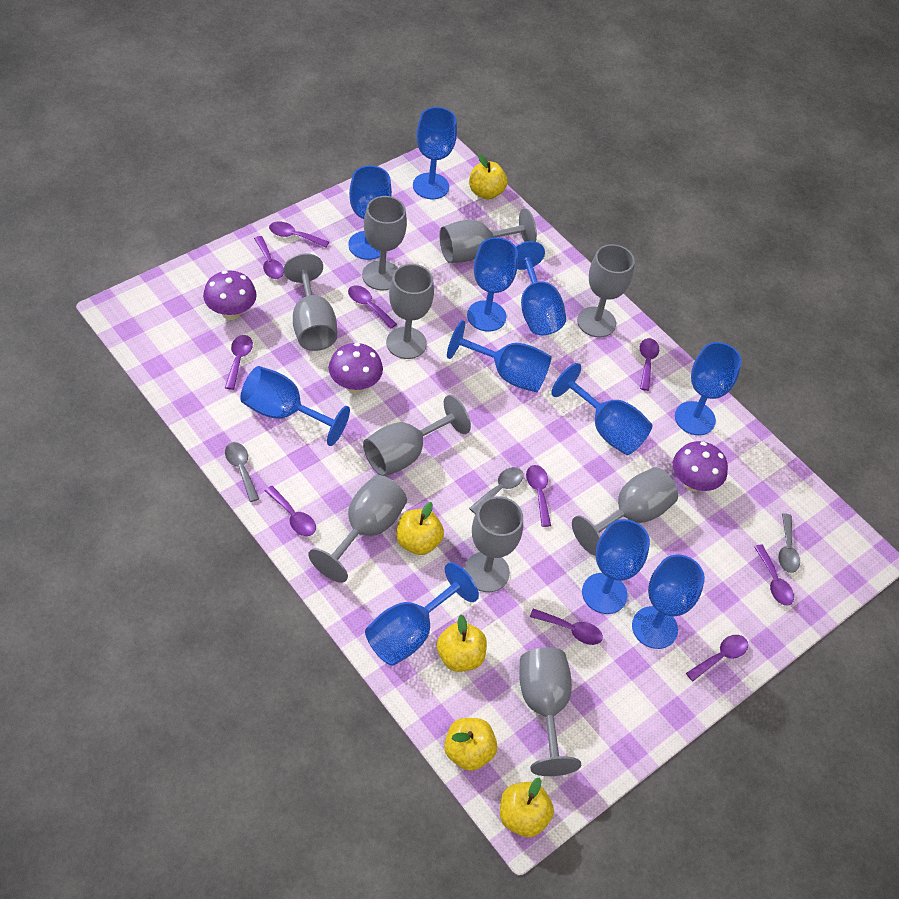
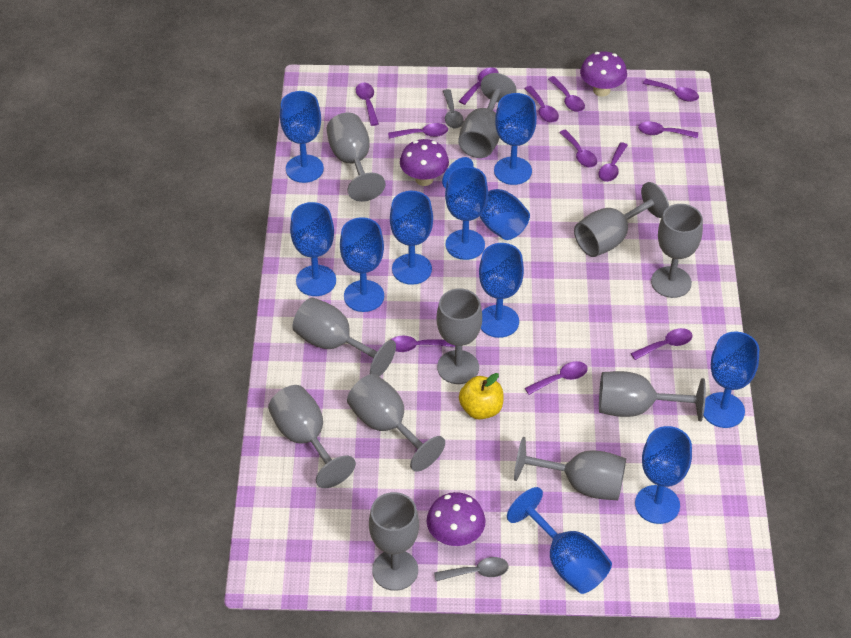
grey goblet: 10 -> 11
grey spoon: 3 -> 2
purple spoon: 10 -> 12
yellow apple: 5 -> 1

